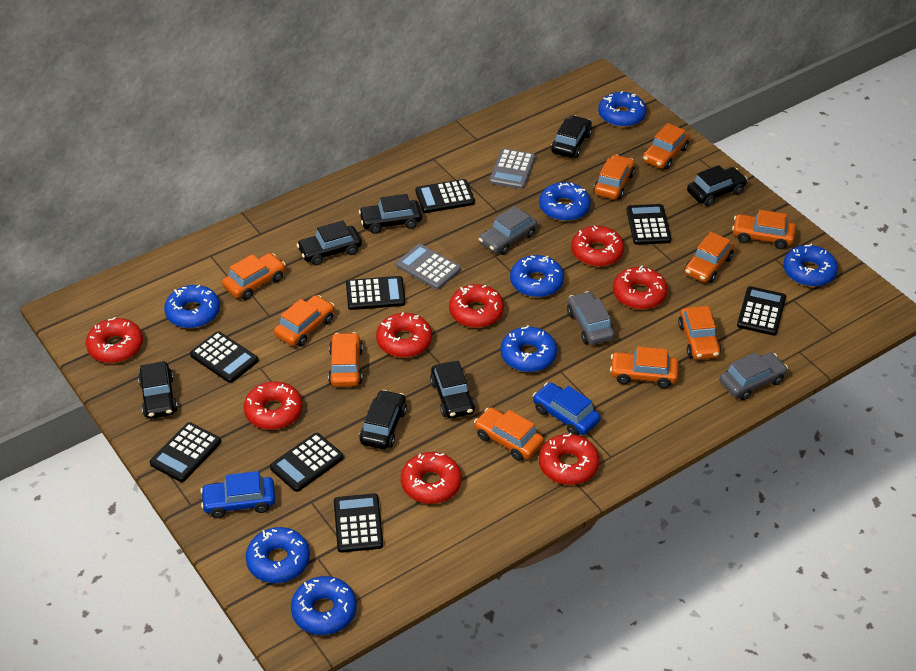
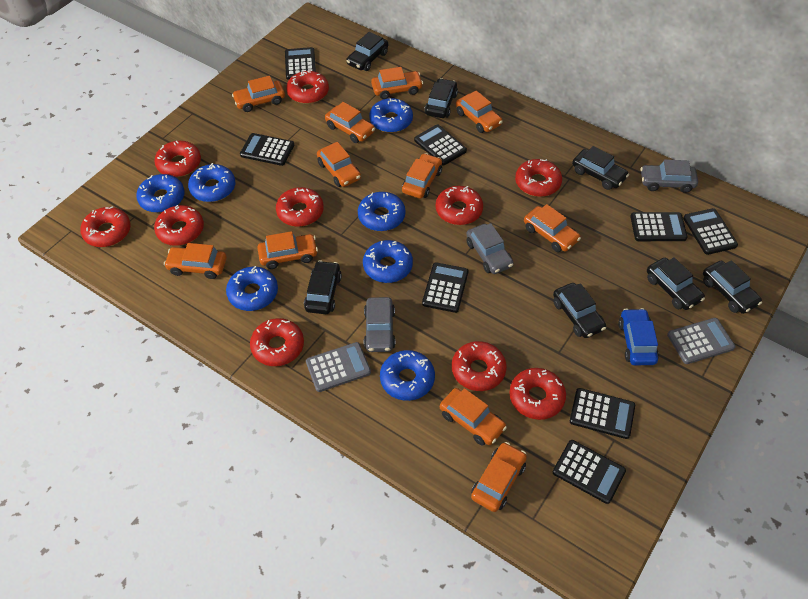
blue car: 2 -> 1
blue donut: 8 -> 7
orange car: 10 -> 11
red donut: 8 -> 10

